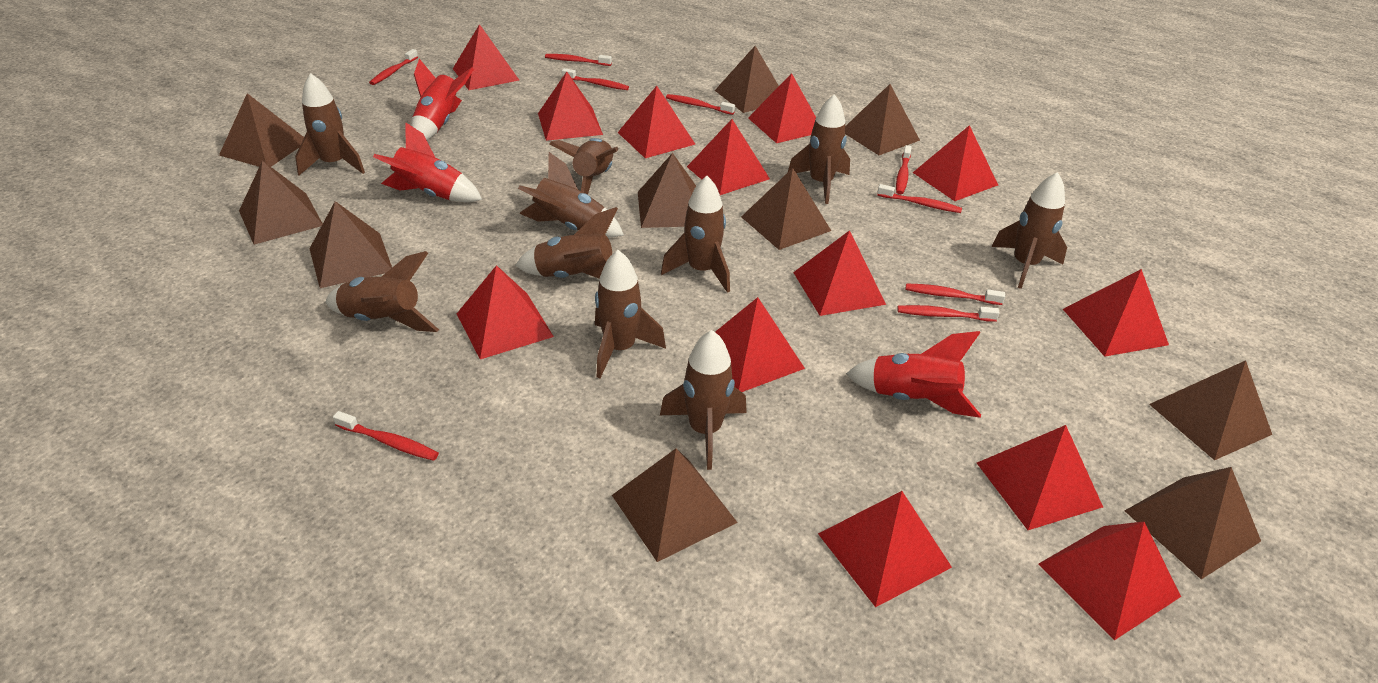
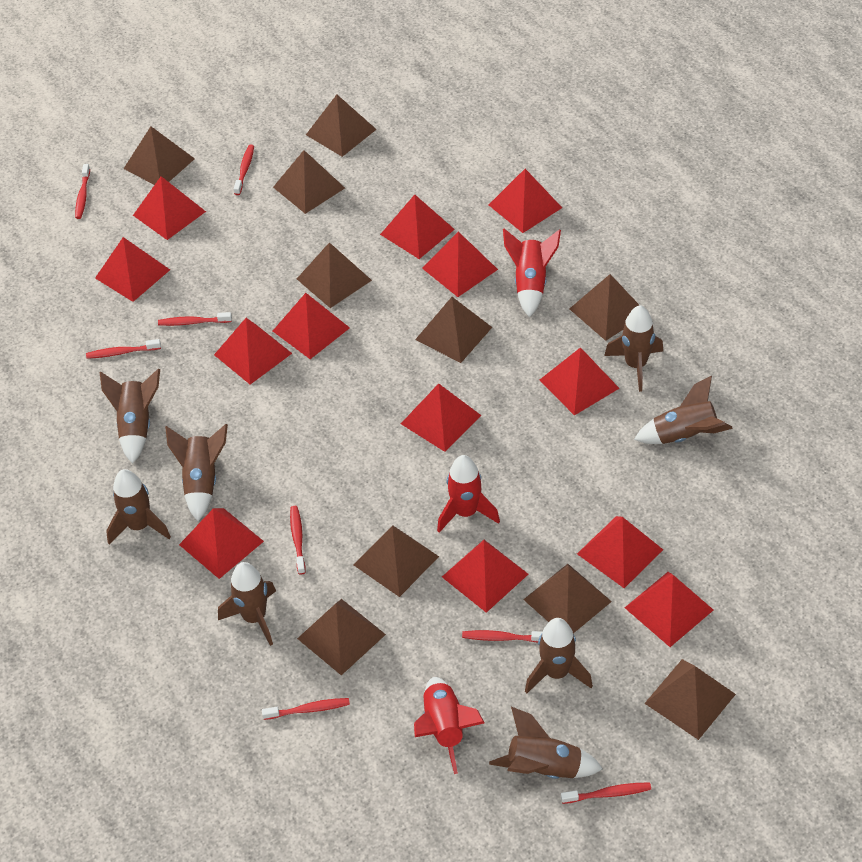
brown rocket: 10 -> 8
red toothbrush: 9 -> 8

